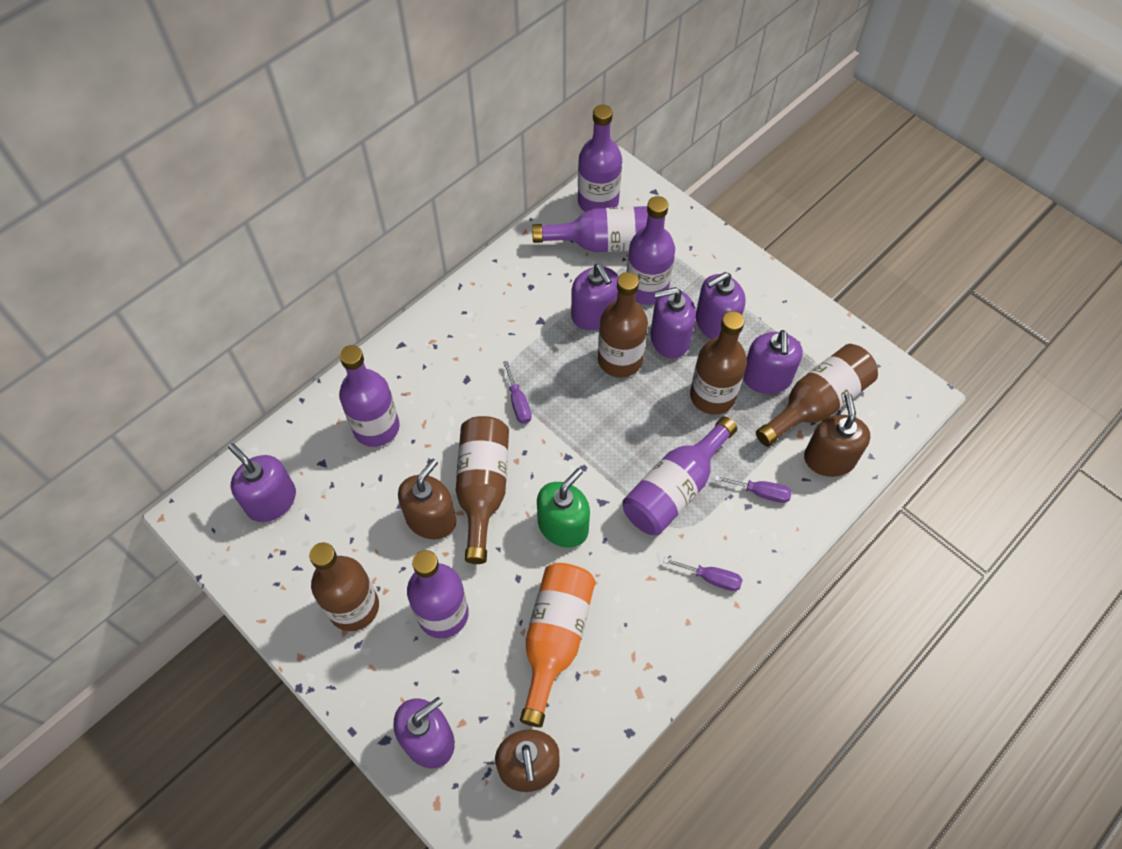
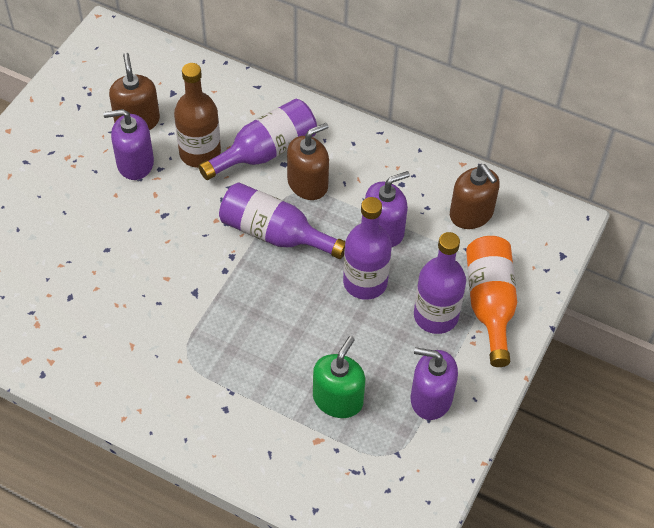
brown bottle: 5 -> 1
purple bottle: 6 -> 4
purple screwdriver: 3 -> 0
purple soap dispenser: 6 -> 3

